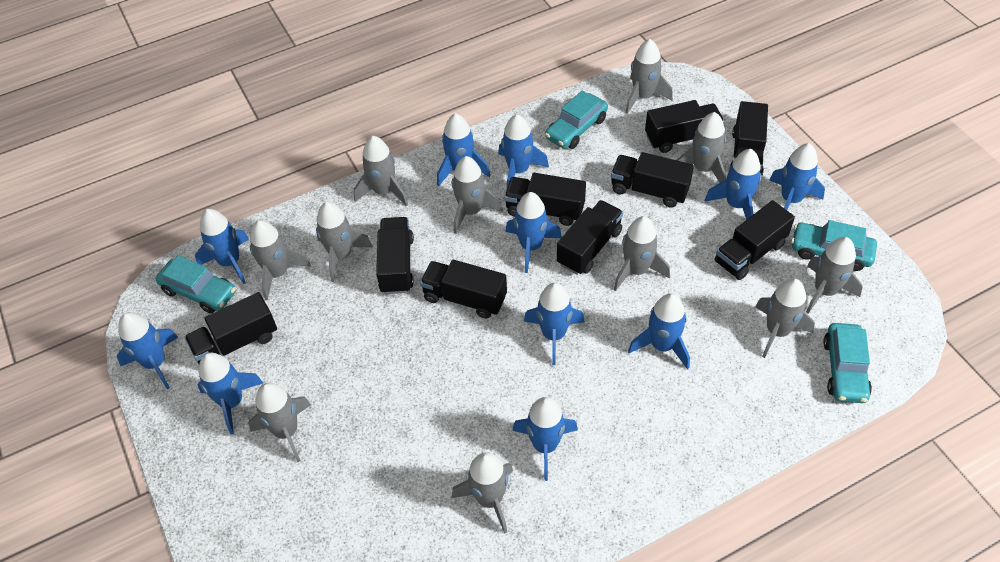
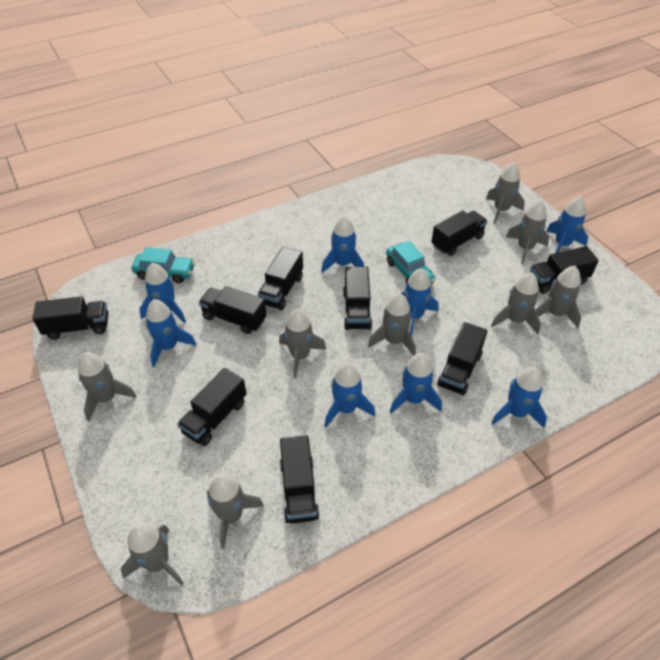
blue rocket: 11 -> 8
grey rocket: 11 -> 9
turquoise car: 4 -> 2

